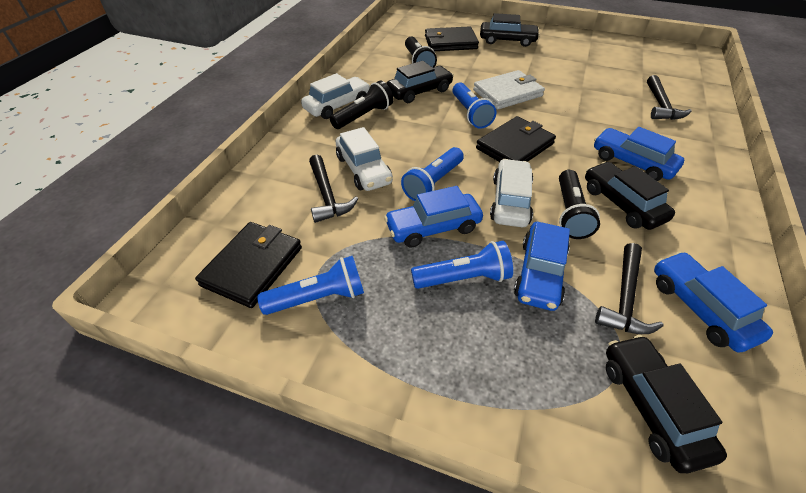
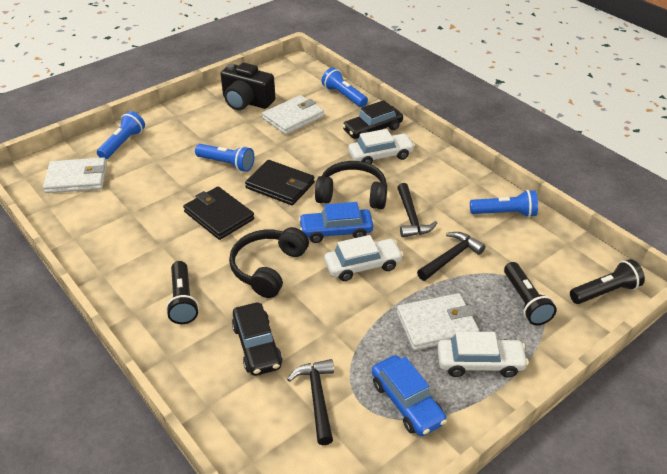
black camera: 0 -> 1
black car: 4 -> 2
black headphones: 0 -> 2
black wallet: 3 -> 2
blue car: 4 -> 2
white wallet: 1 -> 3

